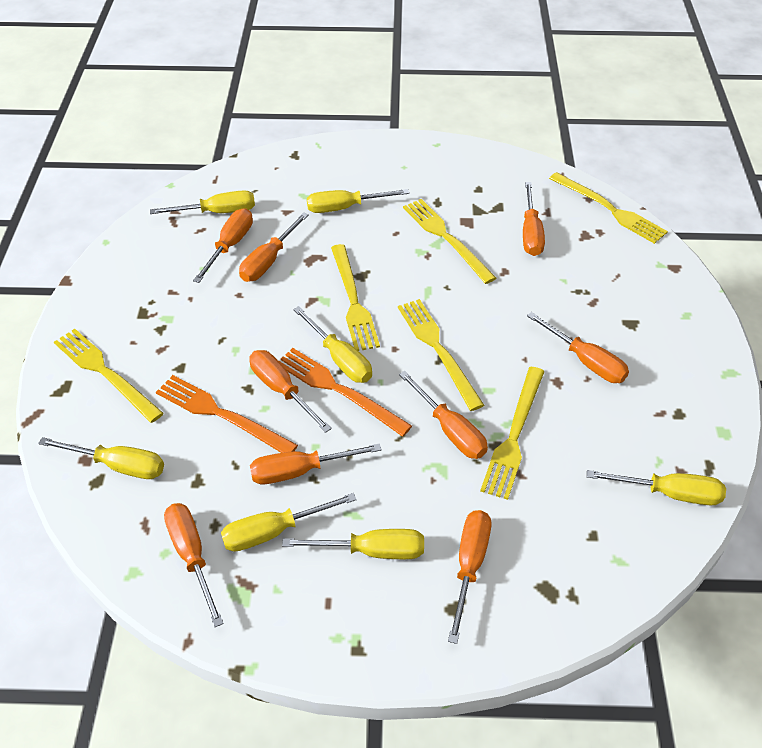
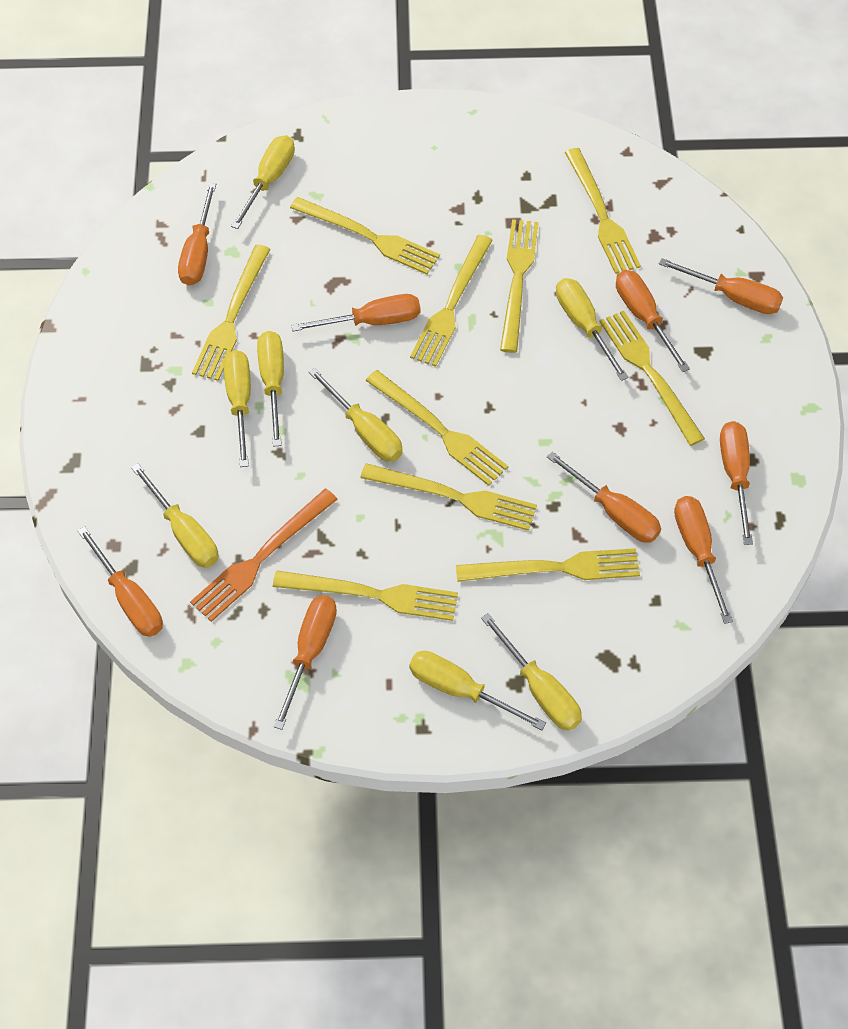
orange fork: 2 -> 1
yellow fork: 6 -> 10
yellow screwdriver: 7 -> 8

